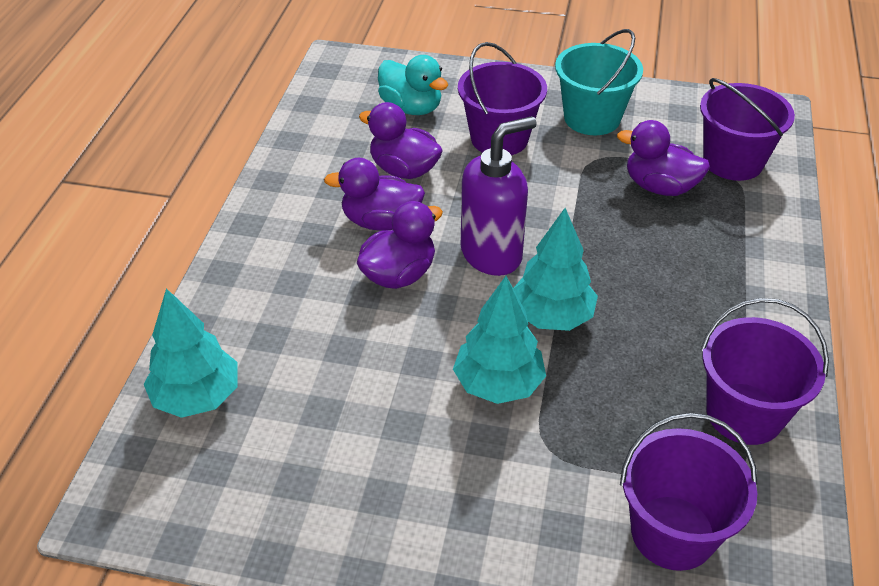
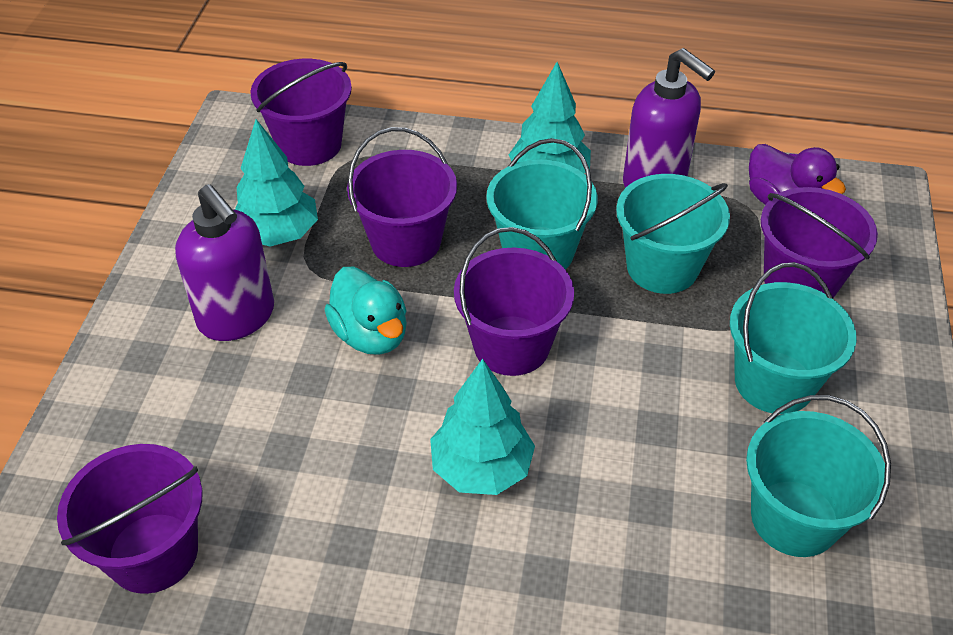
purple bucket: 4 -> 5
purple duck: 4 -> 1
purple soap dispenser: 1 -> 2
turquoise bucket: 1 -> 4

